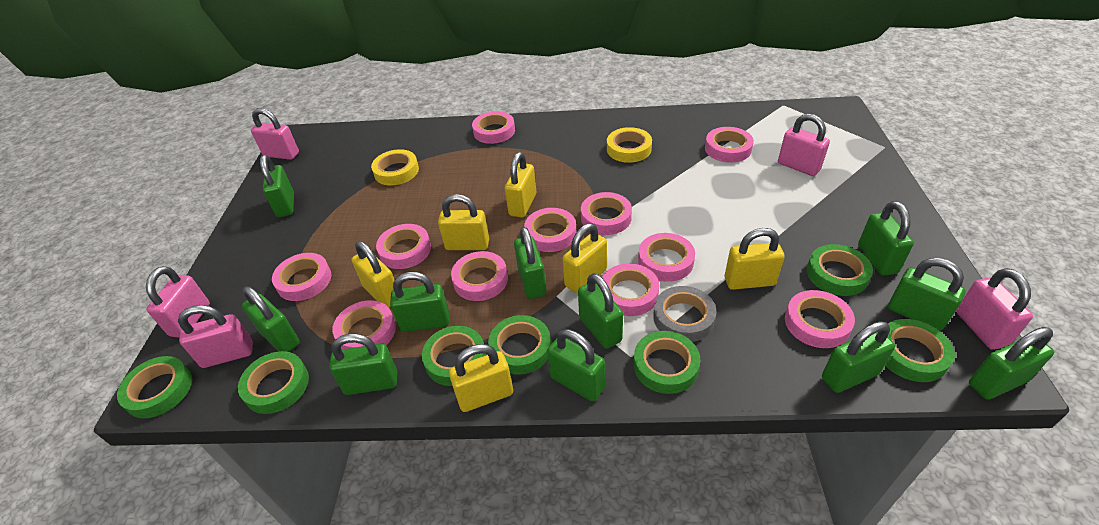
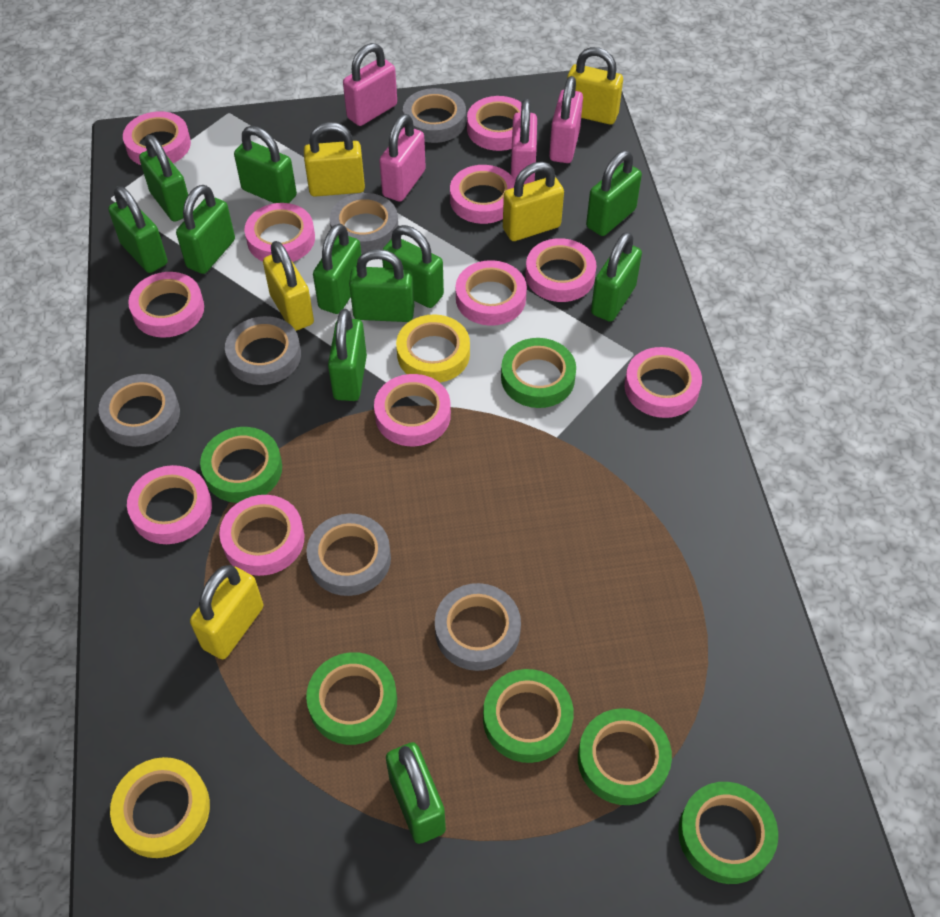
green tape: 7 -> 6
grey tape: 1 -> 6
pink padlock: 5 -> 4
yellow padlock: 6 -> 5

